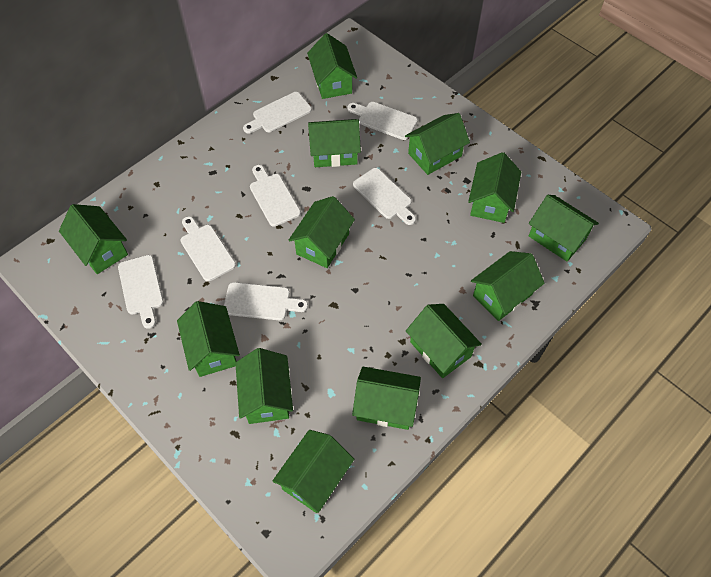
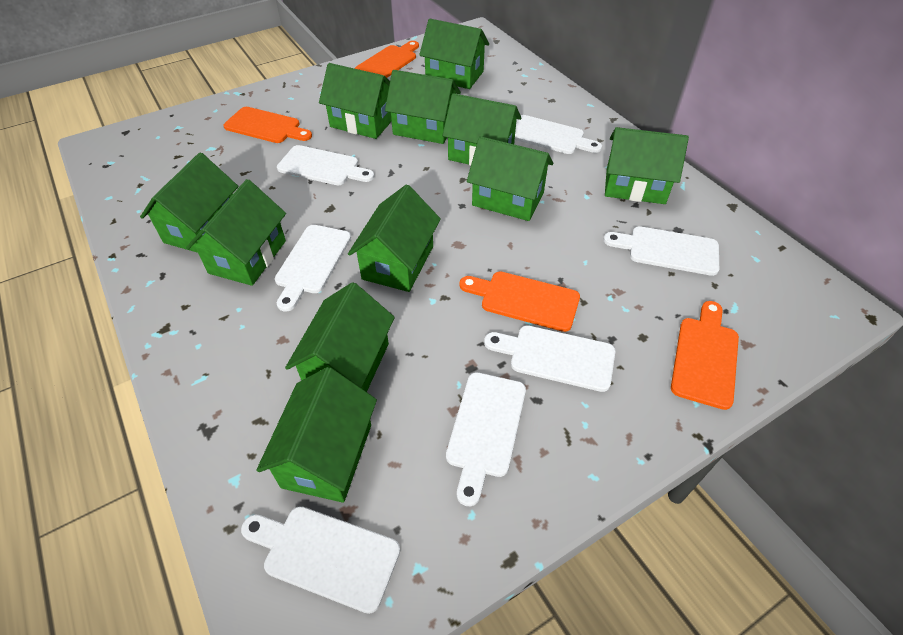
green house: 13 -> 11
orange cutting board: 0 -> 4

